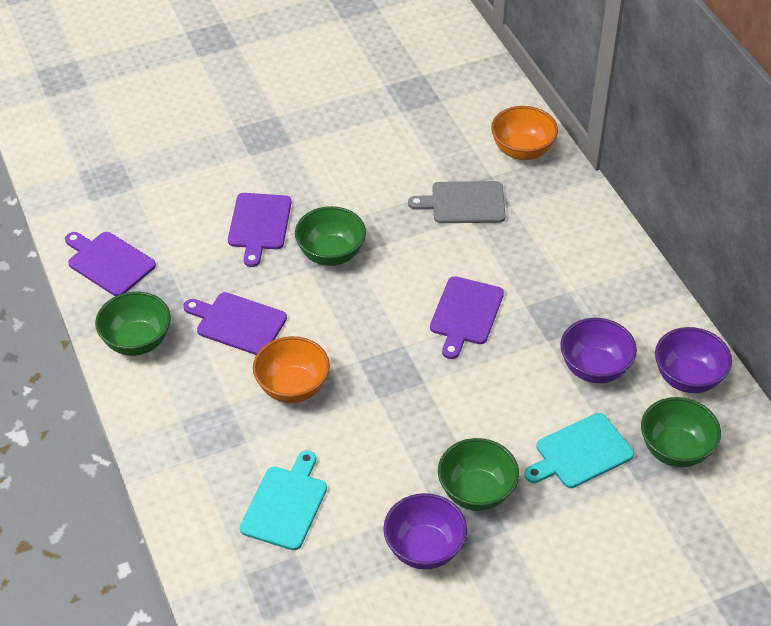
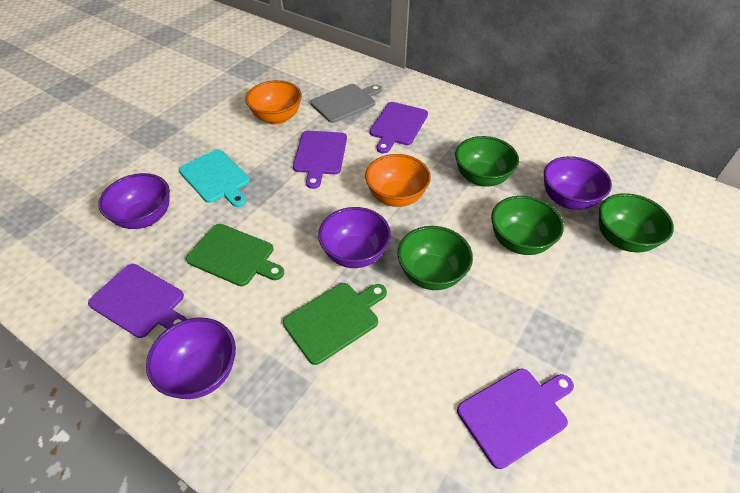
green cutting board: 0 -> 2
purple bowl: 3 -> 4
turquoise cutting board: 2 -> 1

